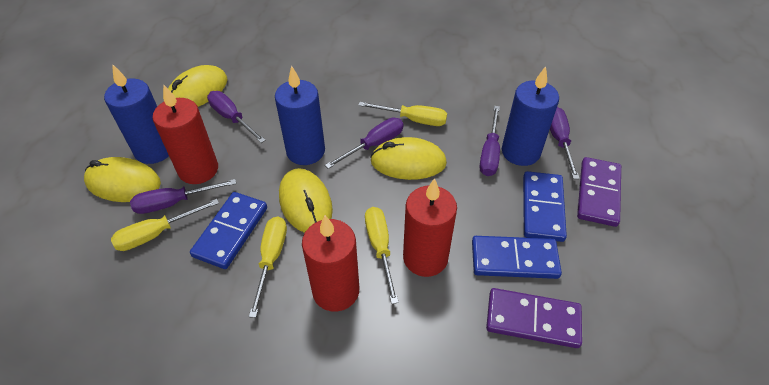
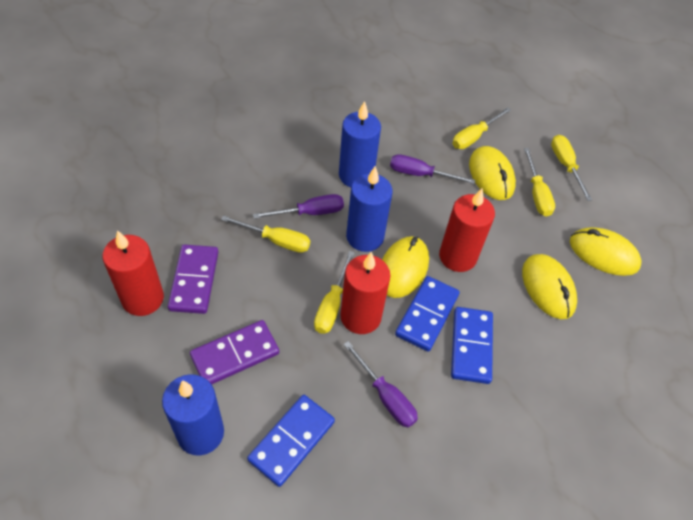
purple screwdriver: 5 -> 3
yellow screwdriver: 4 -> 5

